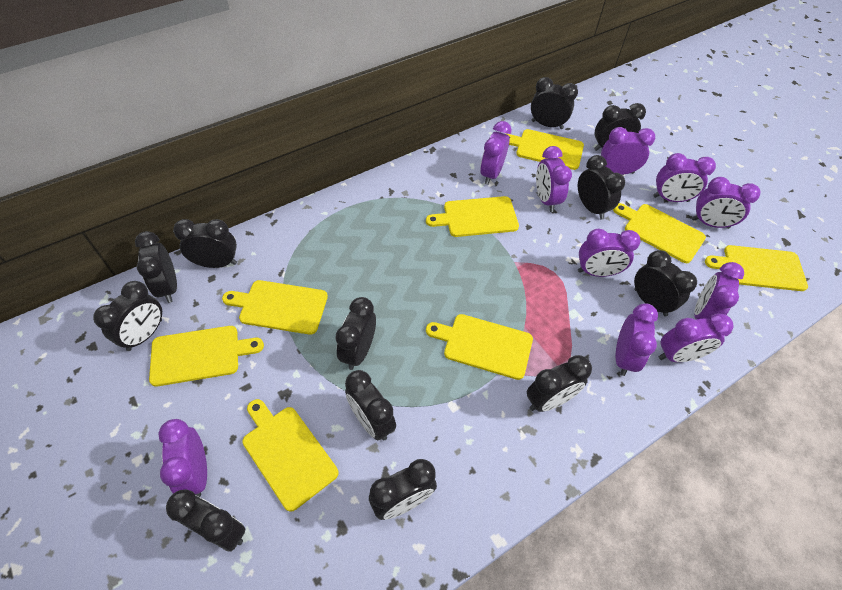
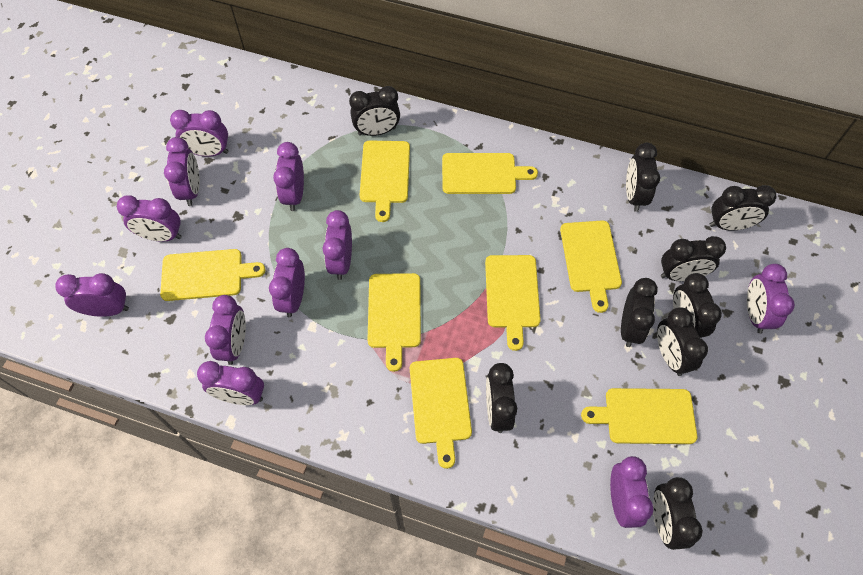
black clock: 12 -> 9
purple clock: 10 -> 11

